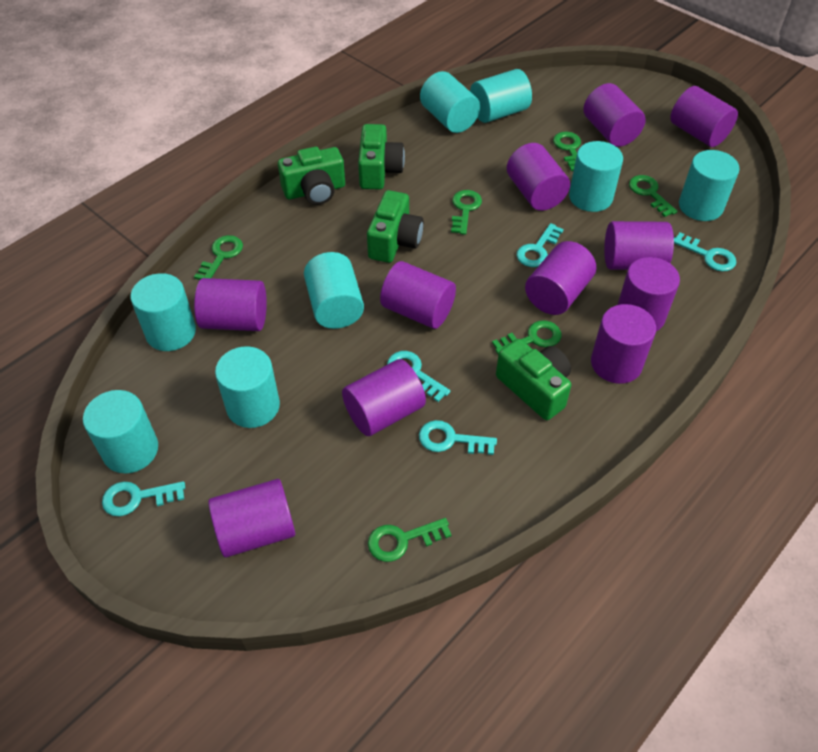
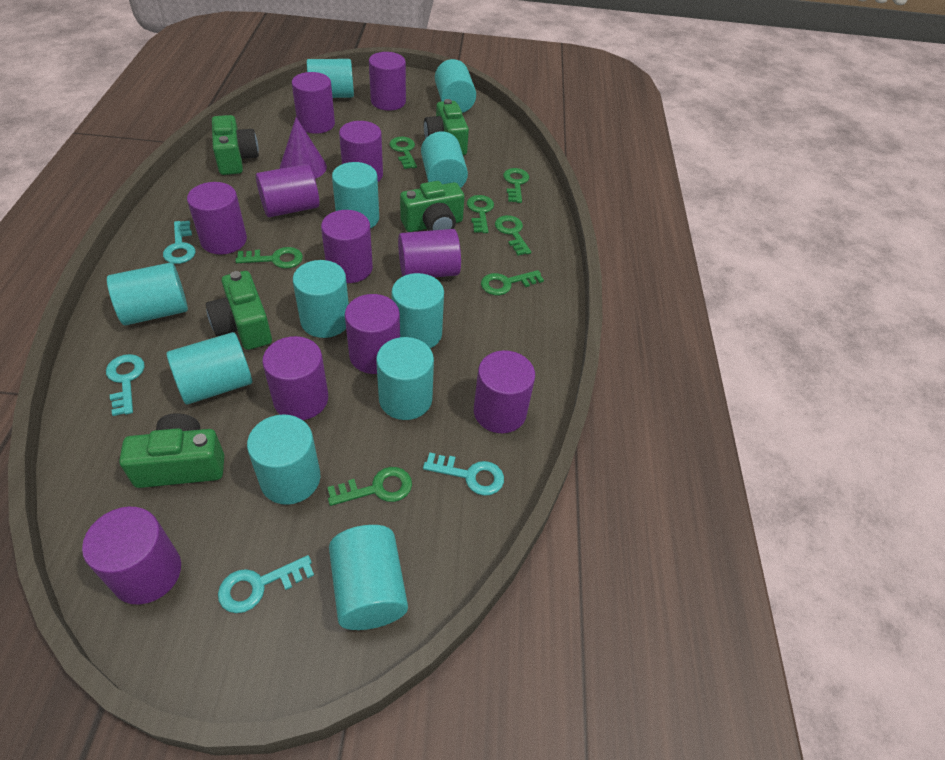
green camera: 4 -> 5
green key: 6 -> 7
purple cone: 0 -> 1
turquoise cylinder: 8 -> 11
turquoise key: 5 -> 4

